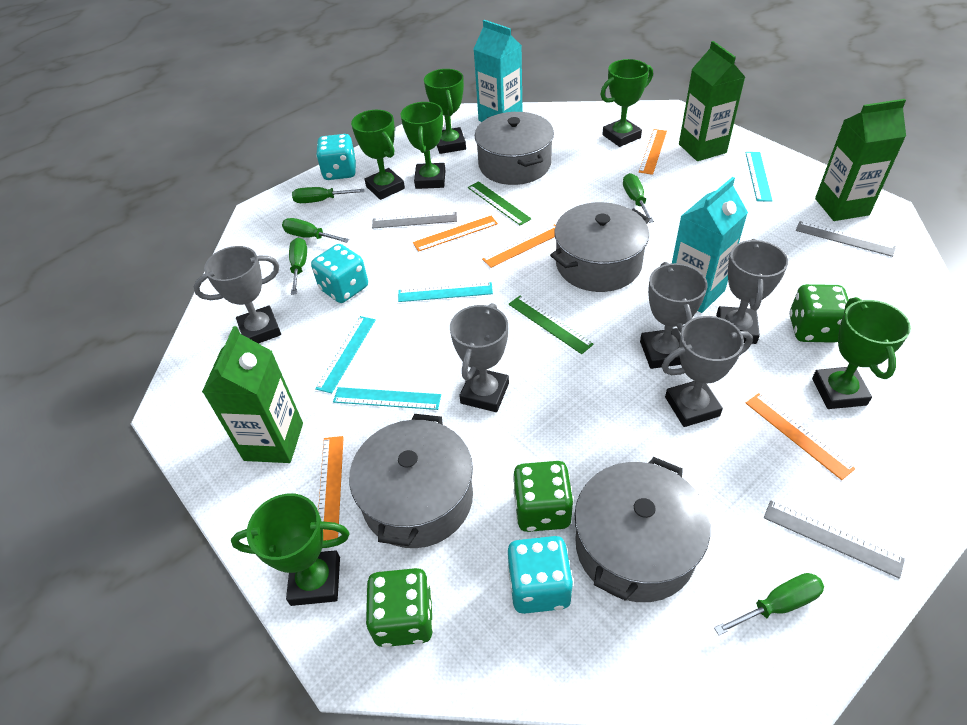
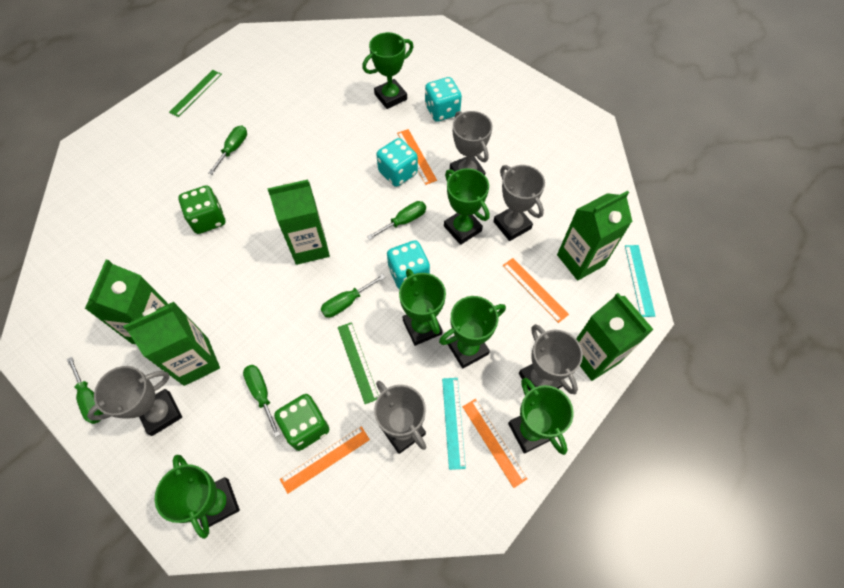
green carton: 3 -> 5
green dice: 3 -> 2
grey pot: 4 -> 0
grey ruler: 3 -> 0
orange ruler: 5 -> 4
turquoise carton: 2 -> 0
turquoise ruler: 4 -> 2

